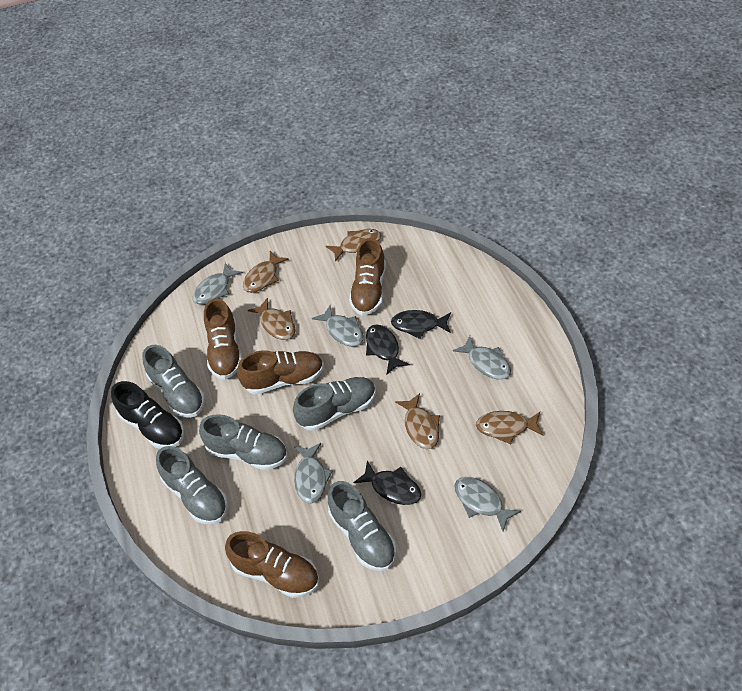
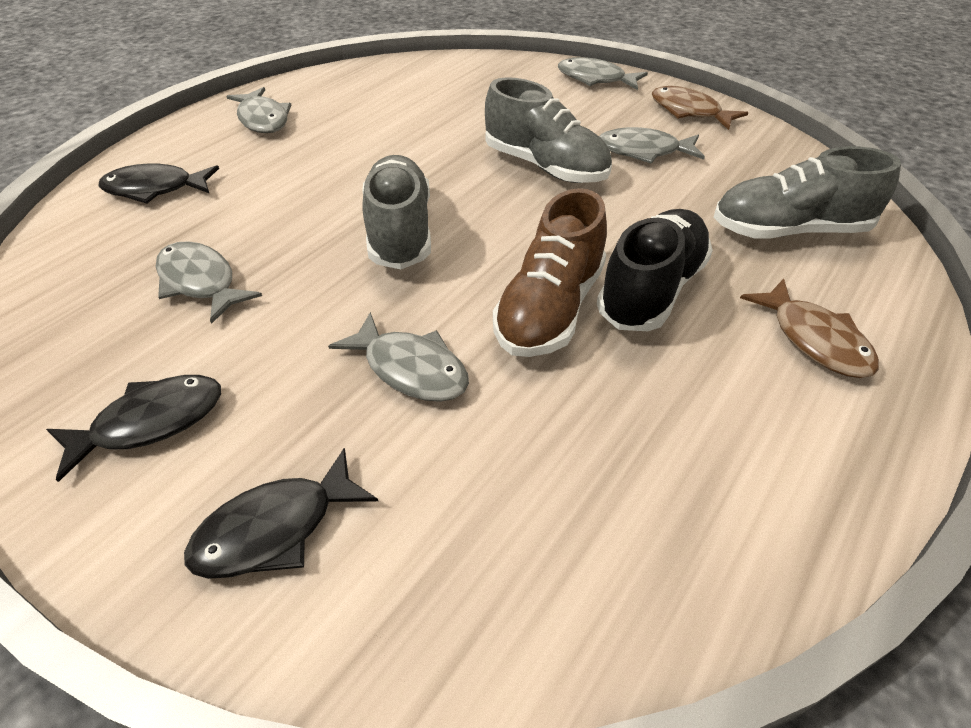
brown fish: 5 -> 2
brown shoe: 4 -> 1
grey shoe: 5 -> 3

